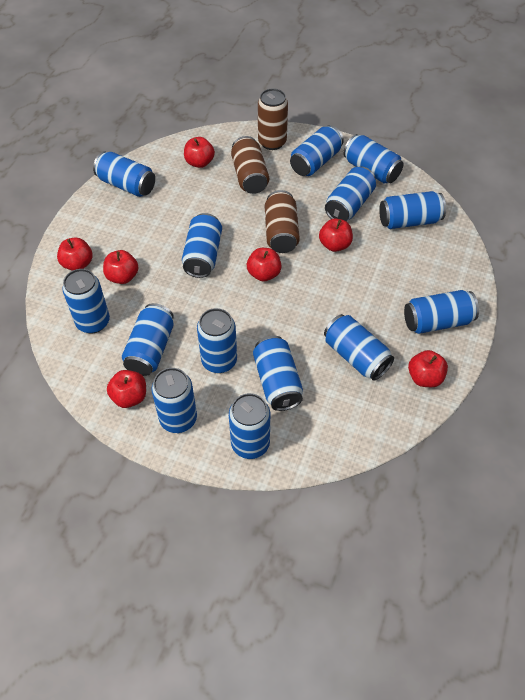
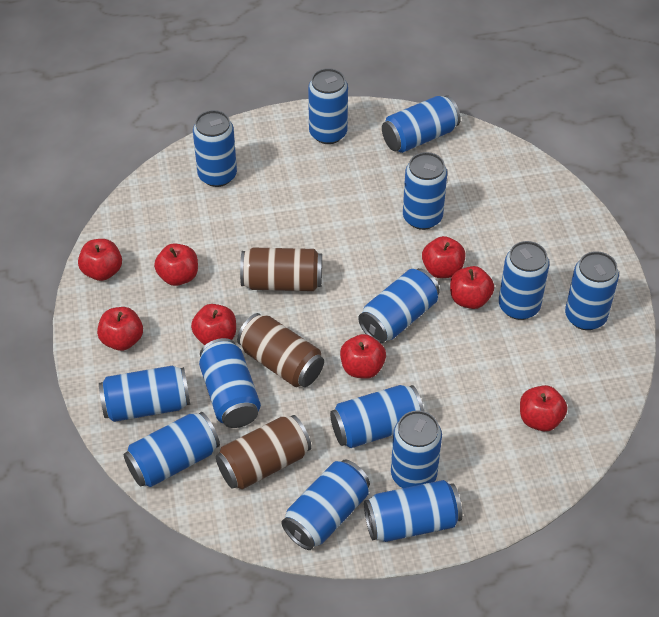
red apple: 7 -> 8

